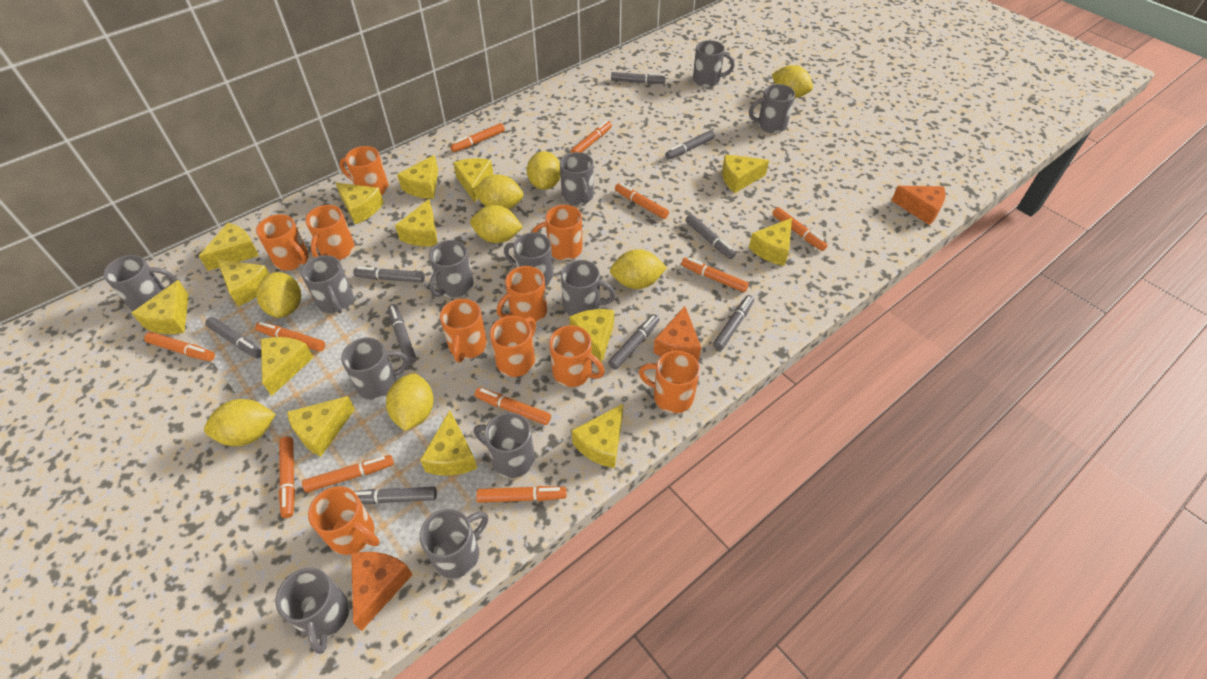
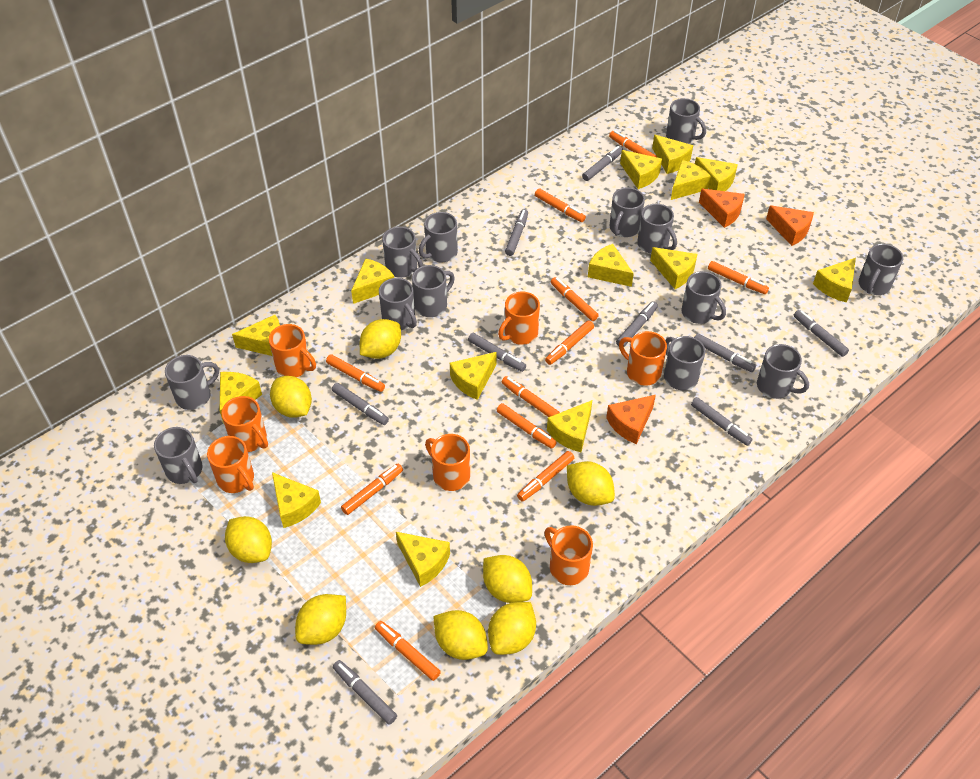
grey mug: 12 -> 13
orange mug: 10 -> 7

